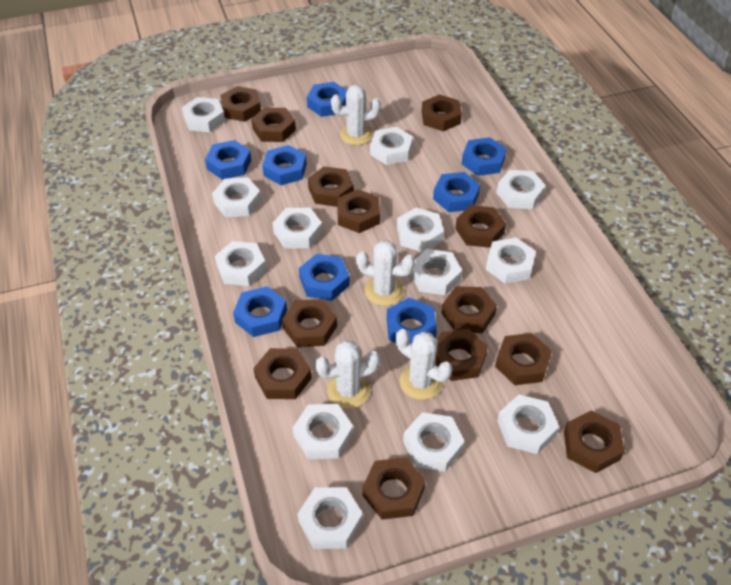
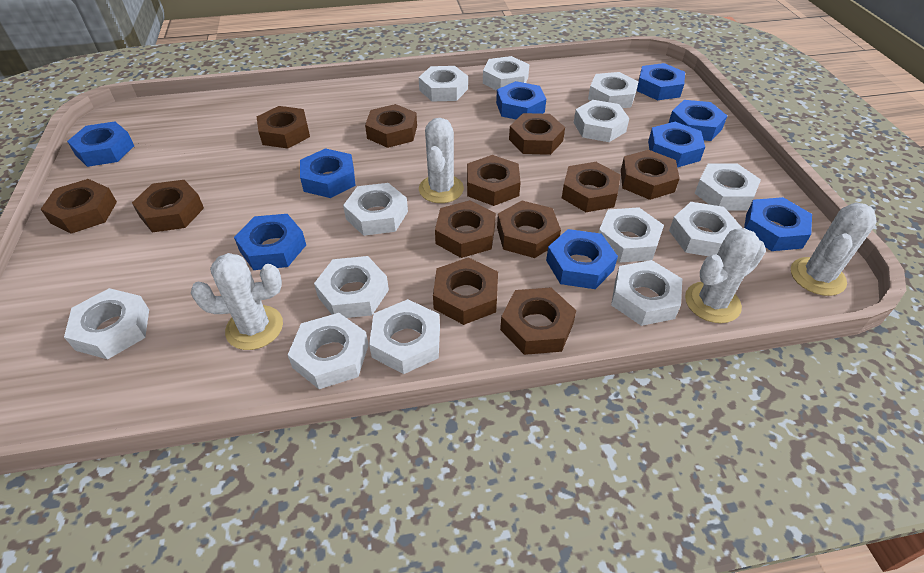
blue nut: 8 -> 9
brown nut: 13 -> 12

